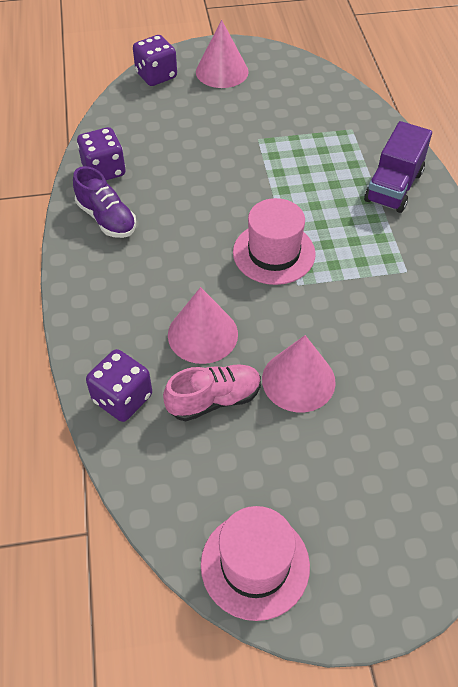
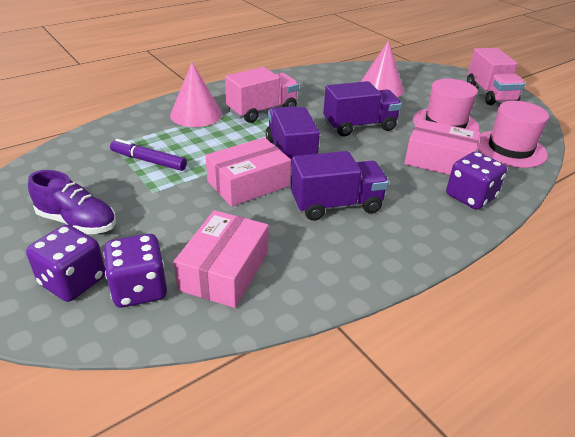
pink box: 0 -> 3
pink cone: 3 -> 2
pink shoe: 1 -> 0
pink truck: 0 -> 2
purple marker: 0 -> 1
purple truck: 1 -> 3

